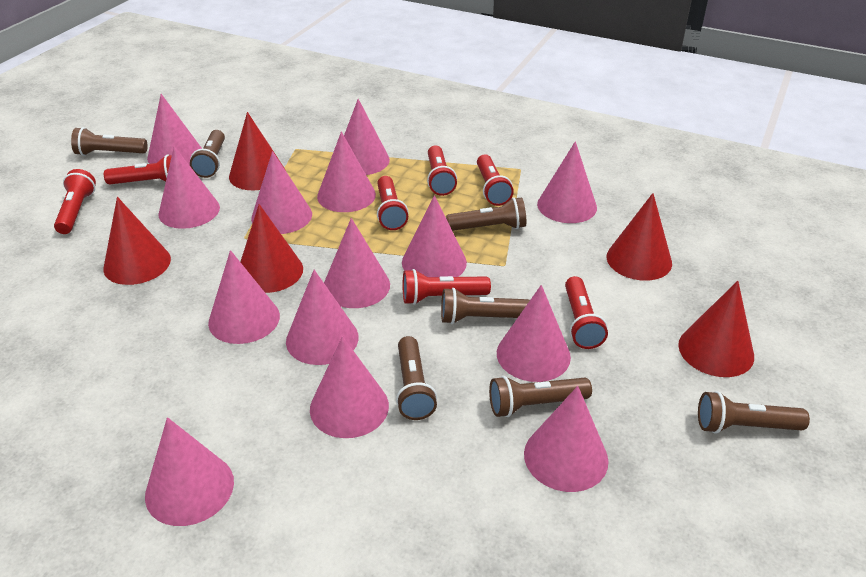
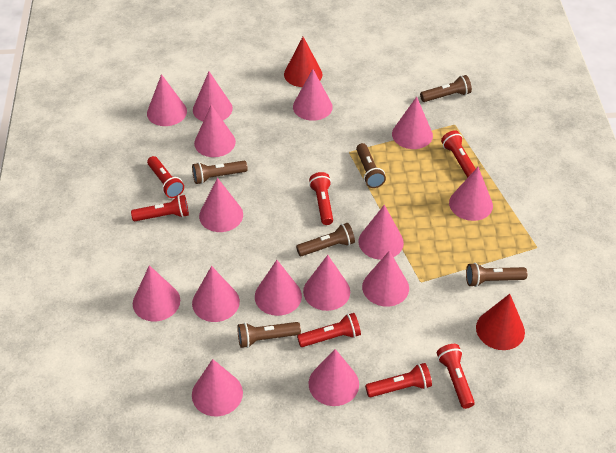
brown flashlight: 7 -> 6
pink cone: 14 -> 15
red cone: 5 -> 2

